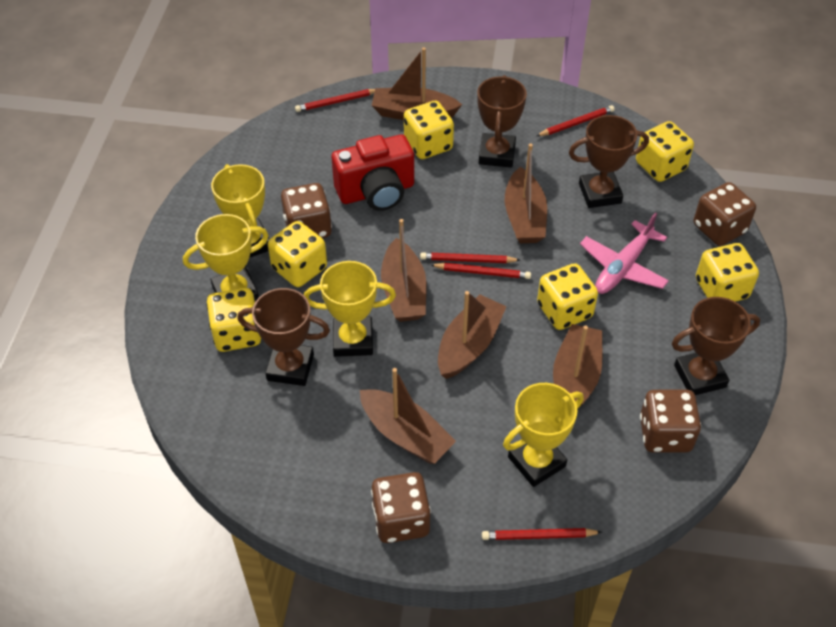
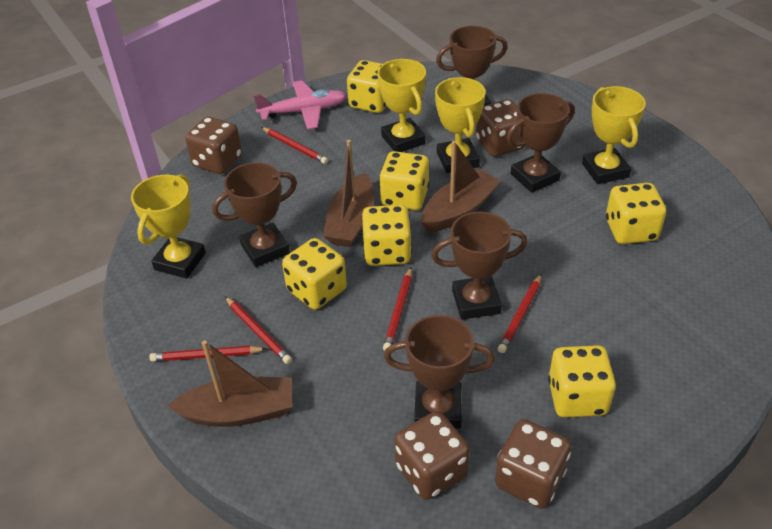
brown boat: 6 -> 3
brown trophy: 4 -> 5
red camera: 1 -> 0

